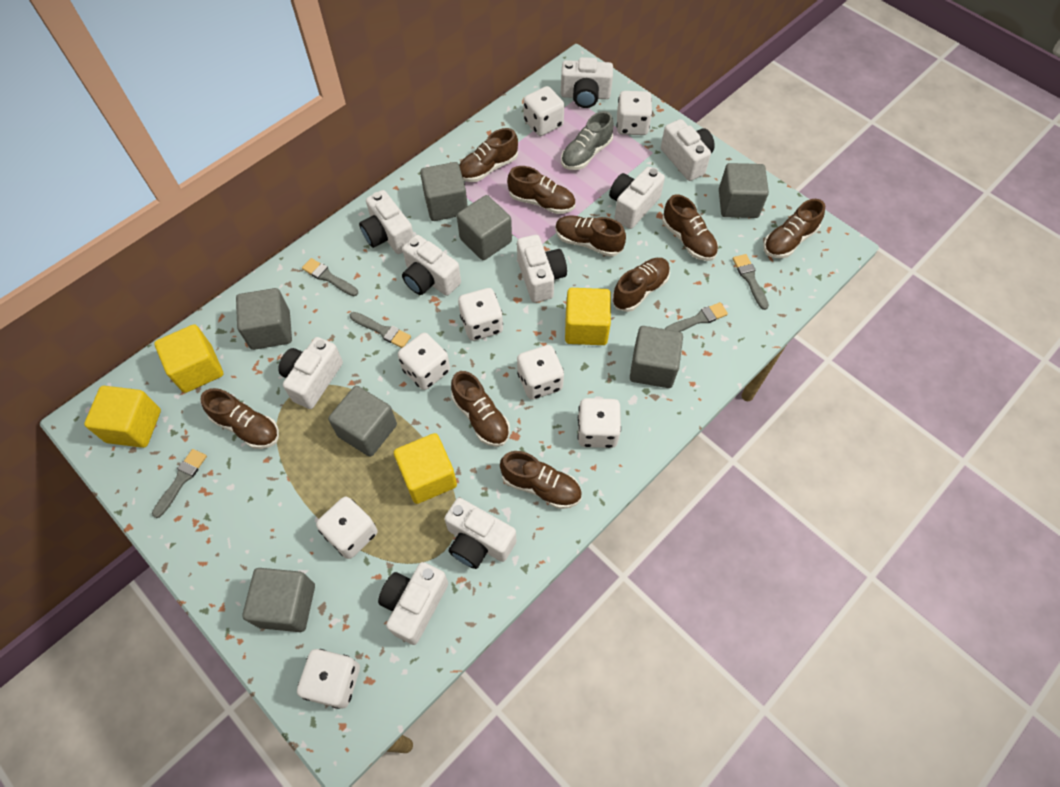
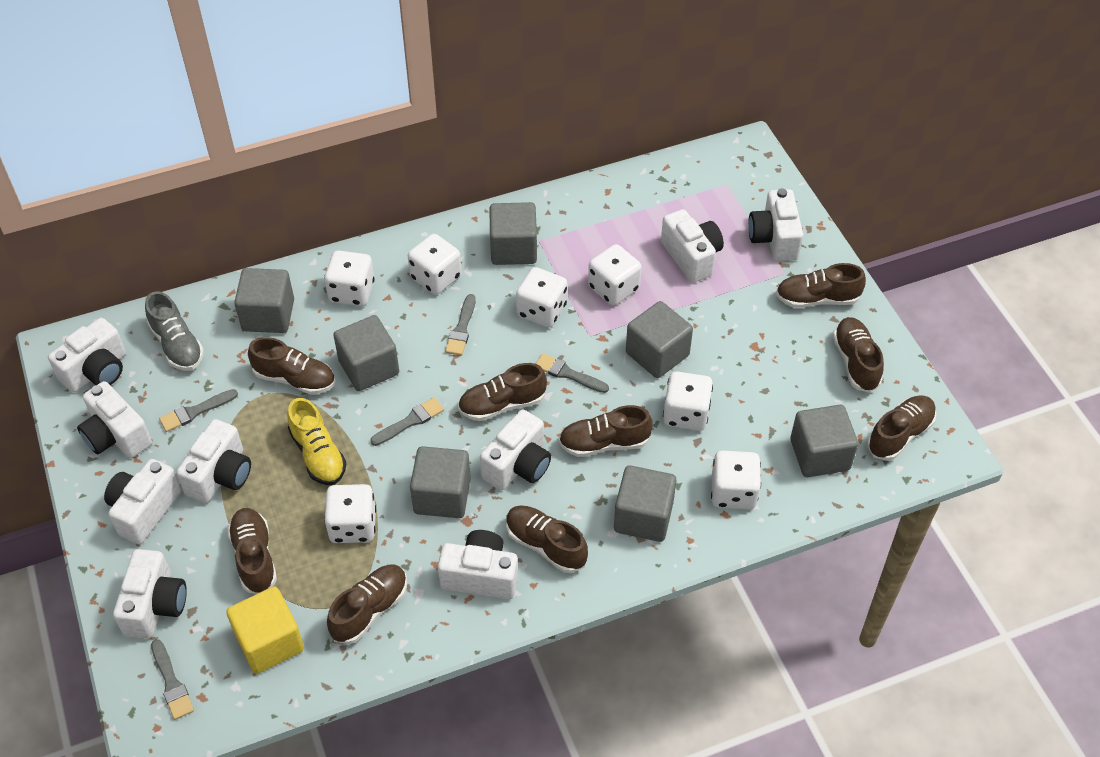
white dice: 8 -> 7
yellow cube: 4 -> 1
yellow shoe: 0 -> 1

